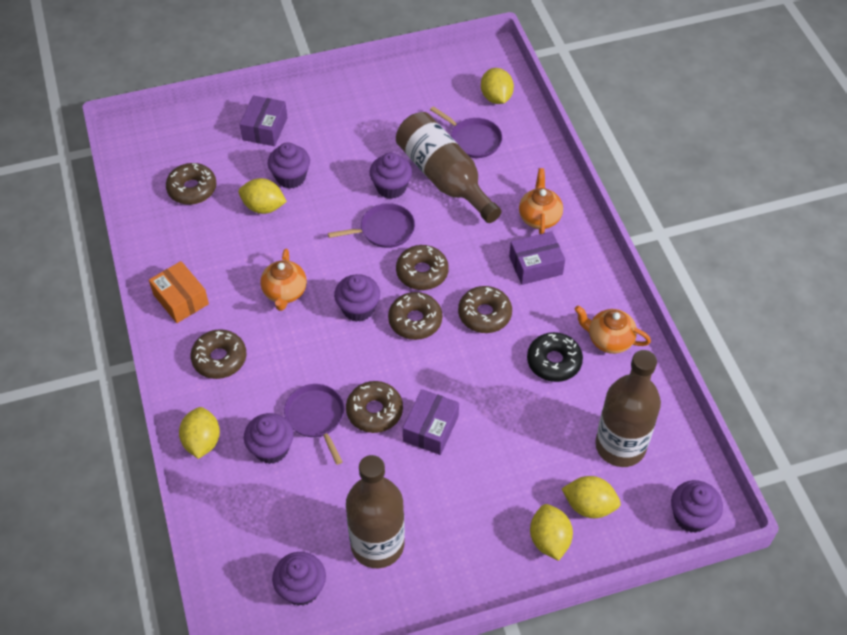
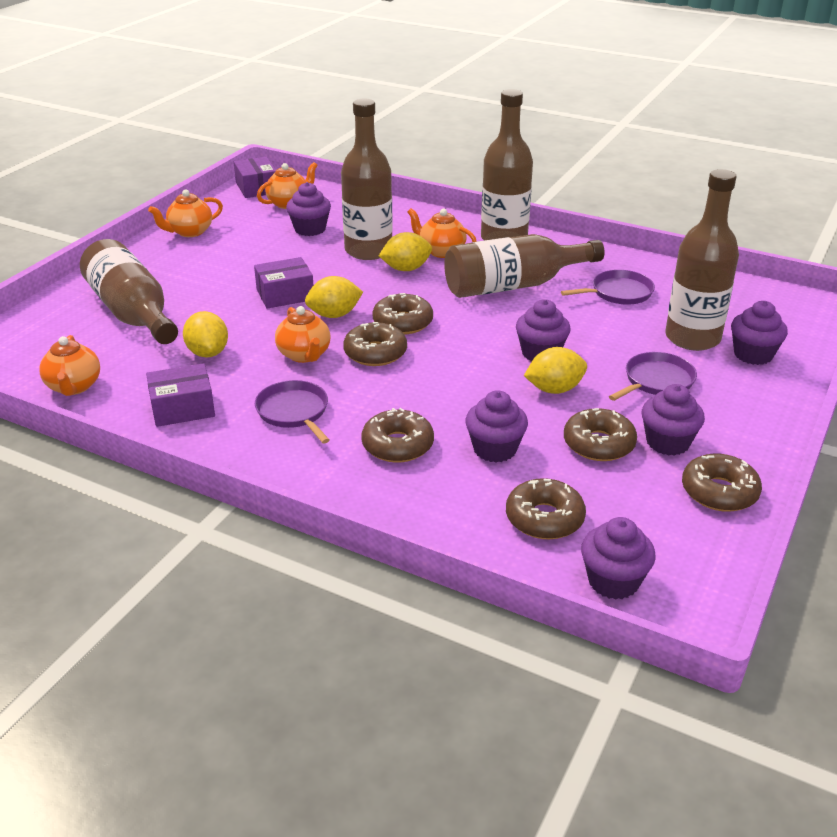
black donut: 1 -> 0
brown bottle: 3 -> 5
orange box: 1 -> 0
orange teapot: 3 -> 5
yellow lemon: 5 -> 4

